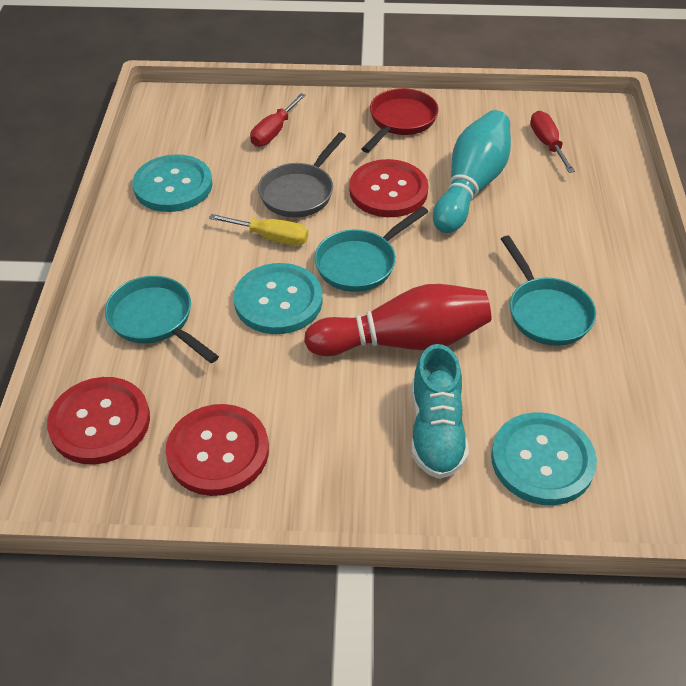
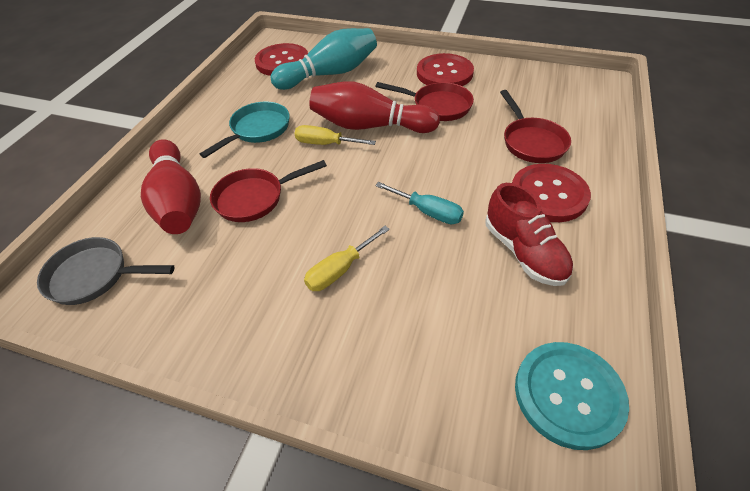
red bowling pin: 1 -> 2
red pan: 1 -> 3
red screwdriver: 2 -> 0
red shoe: 0 -> 1
turquoise button: 3 -> 1
turquoise pan: 3 -> 1
turquoise screwdriver: 0 -> 1
turquoise shoe: 1 -> 0
yellow screwdriver: 1 -> 2

